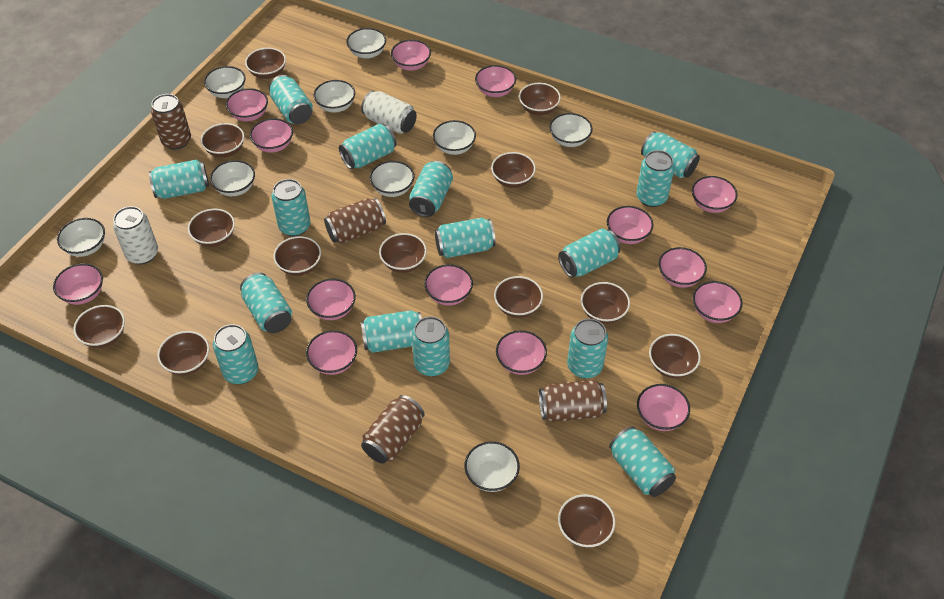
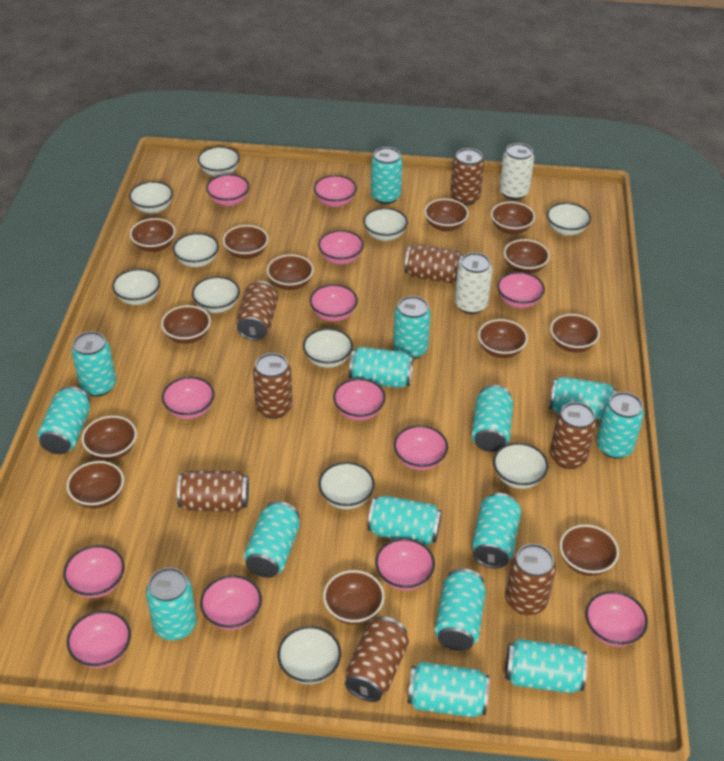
brown can: 4 -> 8
pink bowl: 14 -> 13
white bowl: 9 -> 11

